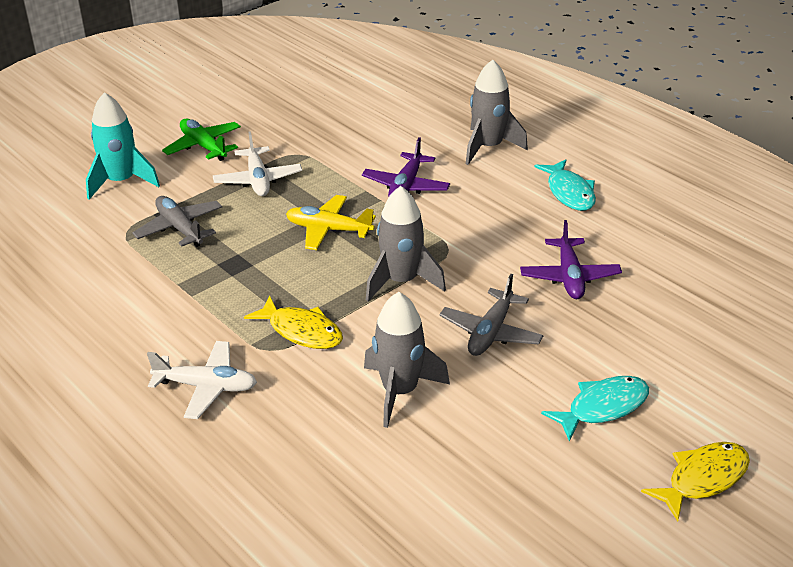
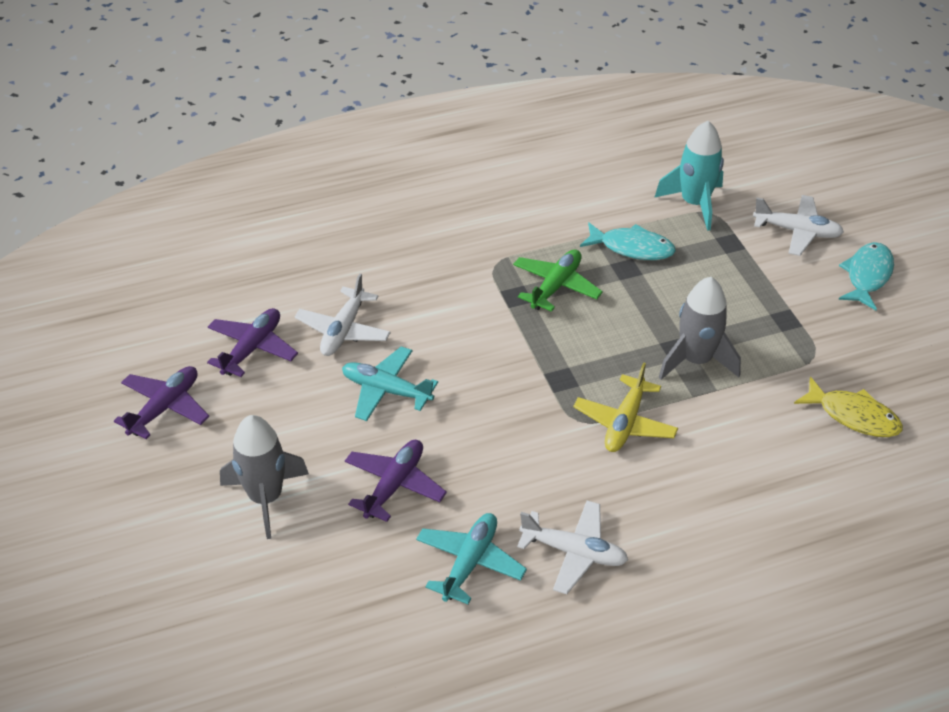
grey plane: 2 -> 0
grey rocket: 3 -> 2
purple plane: 2 -> 3
turquoise plane: 0 -> 2
white plane: 2 -> 3
yellow fish: 2 -> 1

